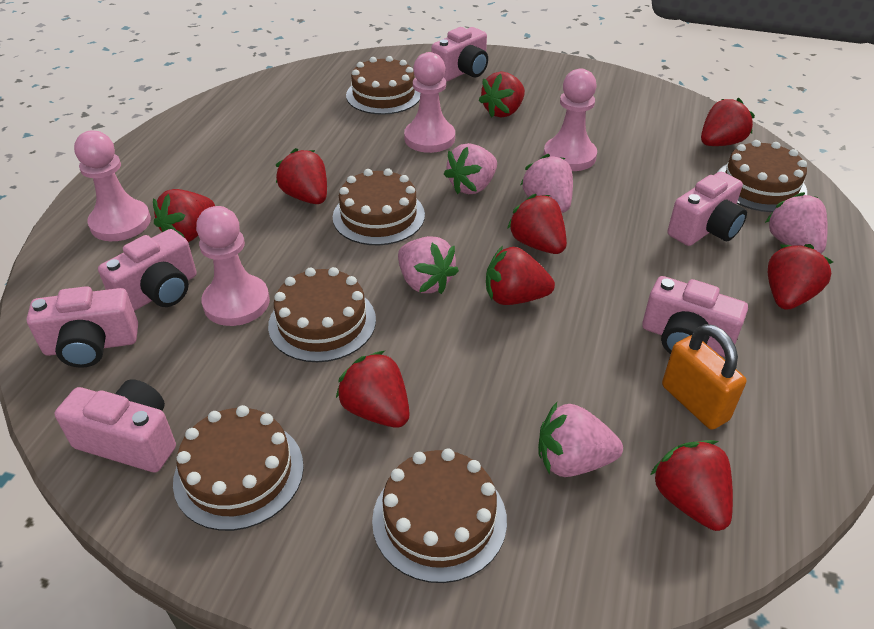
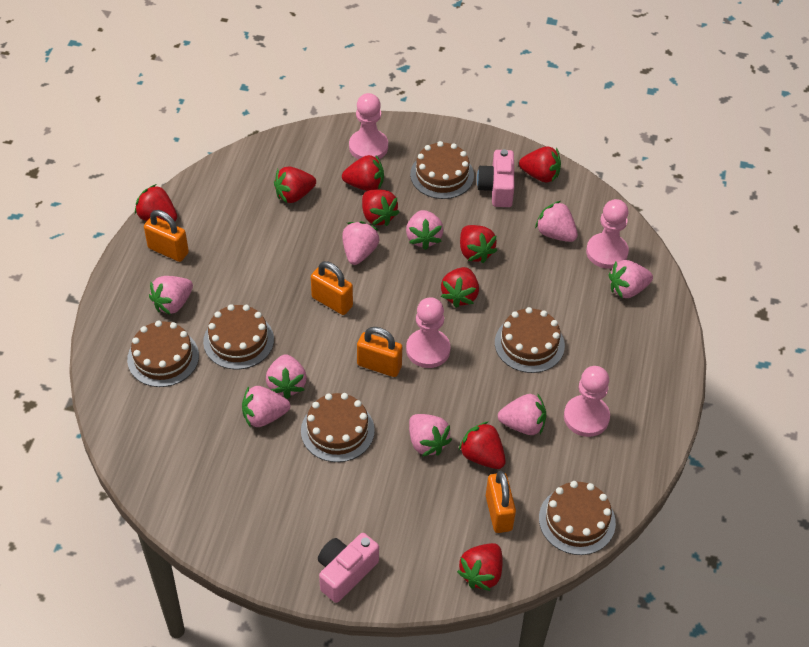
orange padlock: 1 -> 4
pink camera: 6 -> 2
pink strawberry: 5 -> 9

